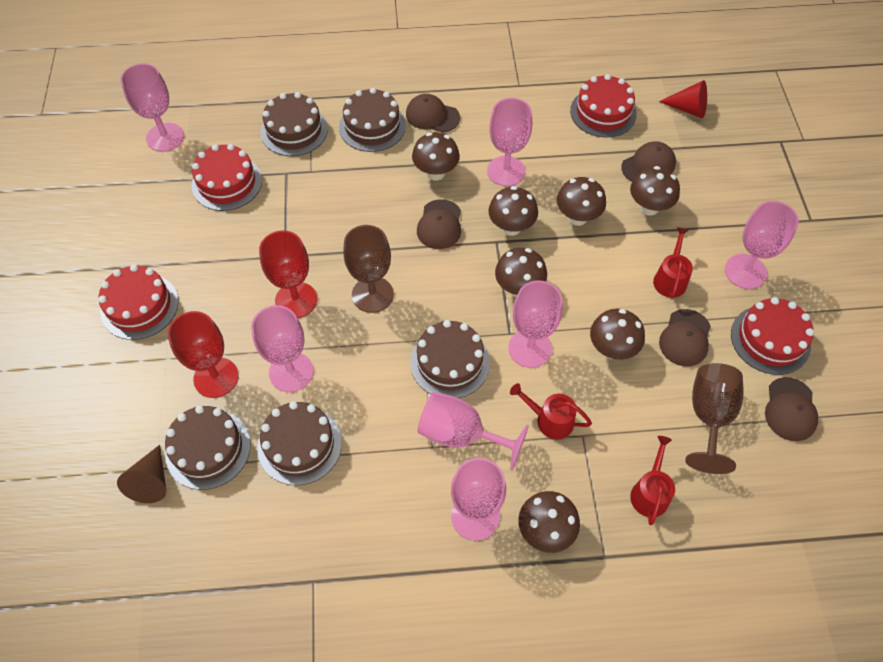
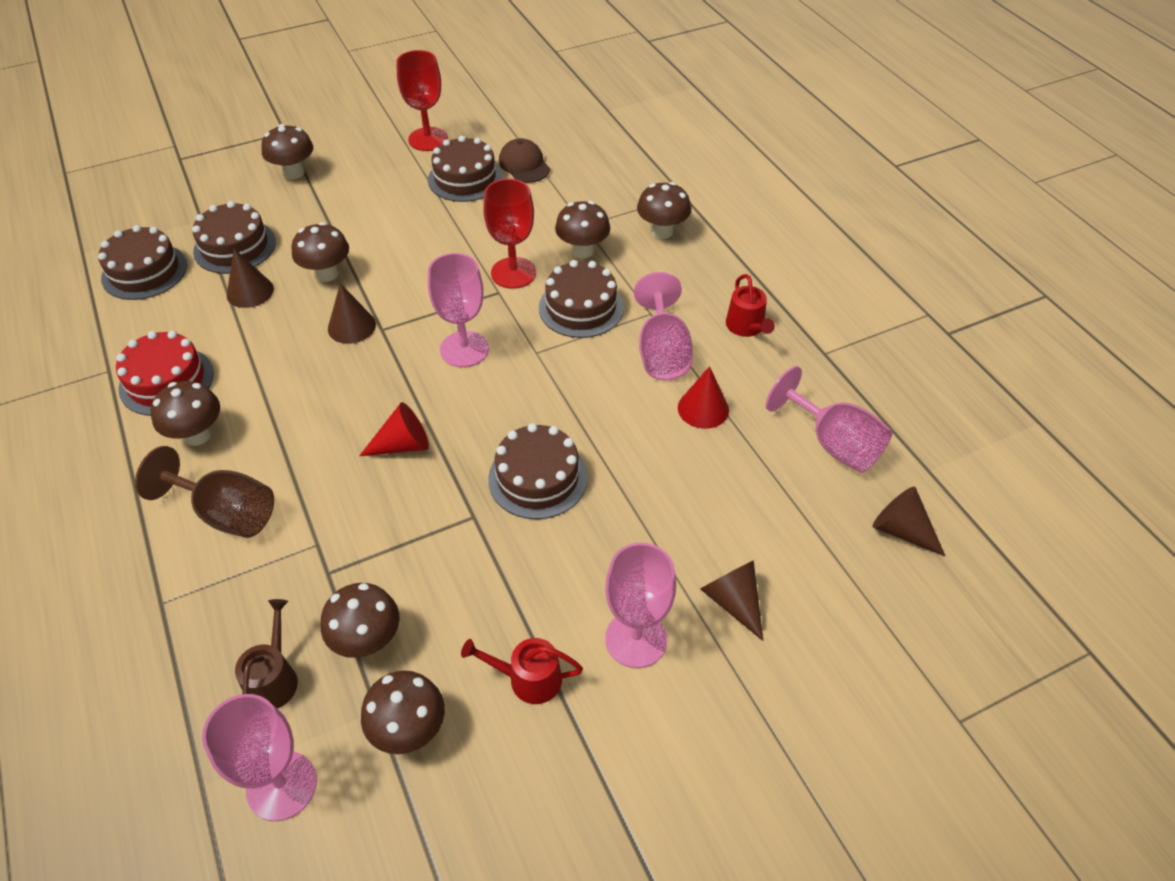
brown cap: 5 -> 1
brown cone: 1 -> 4
brown goblet: 2 -> 1
brown watering can: 0 -> 1
pink goblet: 7 -> 5
red cake: 4 -> 1
red cone: 1 -> 2
red watering can: 3 -> 2

